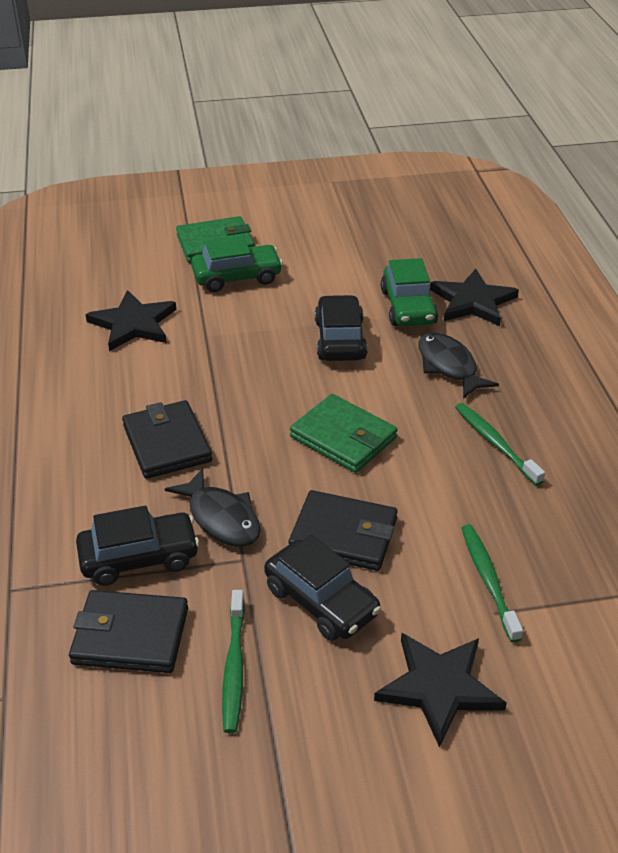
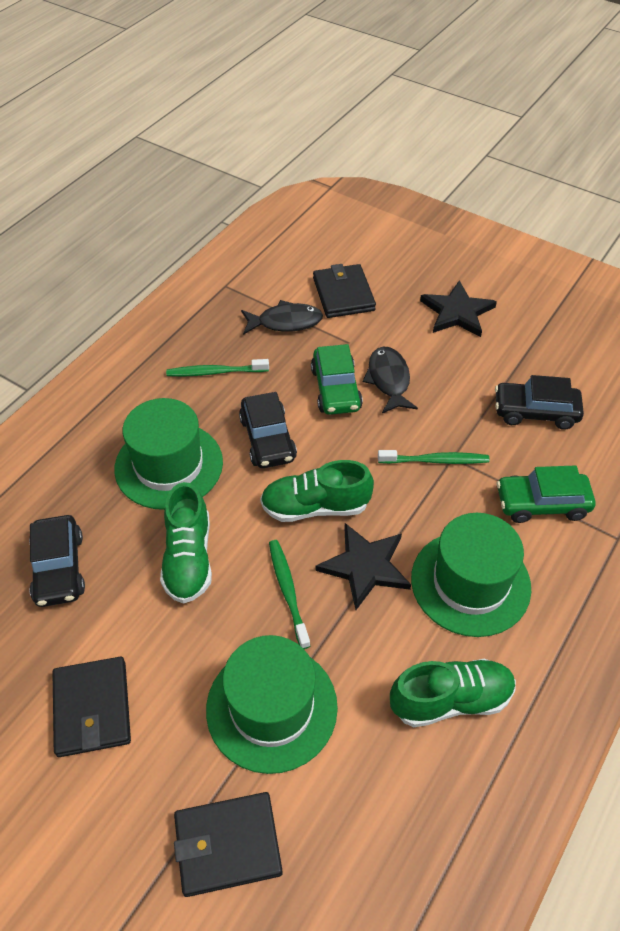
black star: 3 -> 2
green hat: 0 -> 3
green shoe: 0 -> 3
green wallet: 2 -> 0

